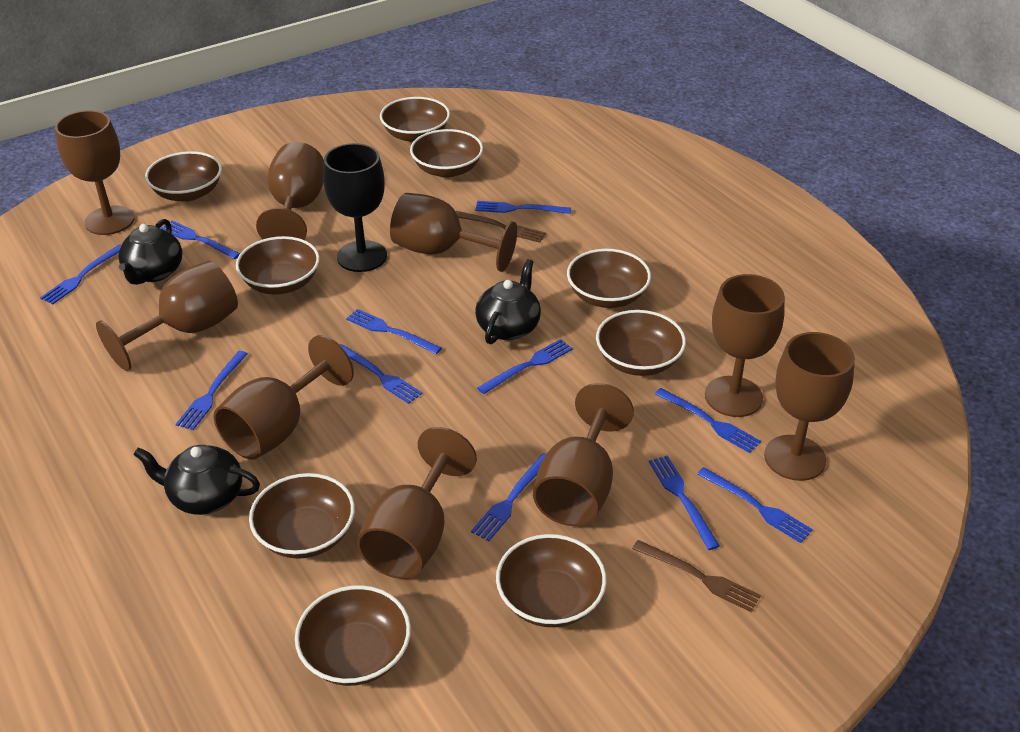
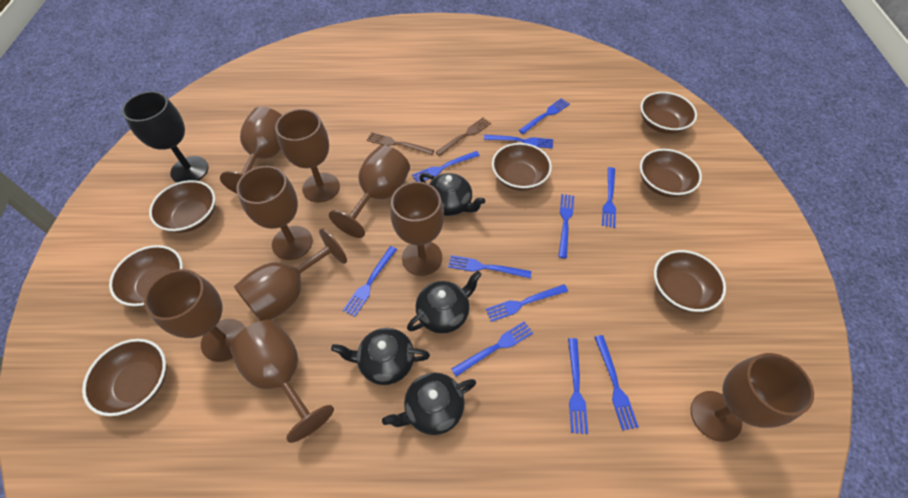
black teapot: 3 -> 4
brown bowl: 9 -> 7

